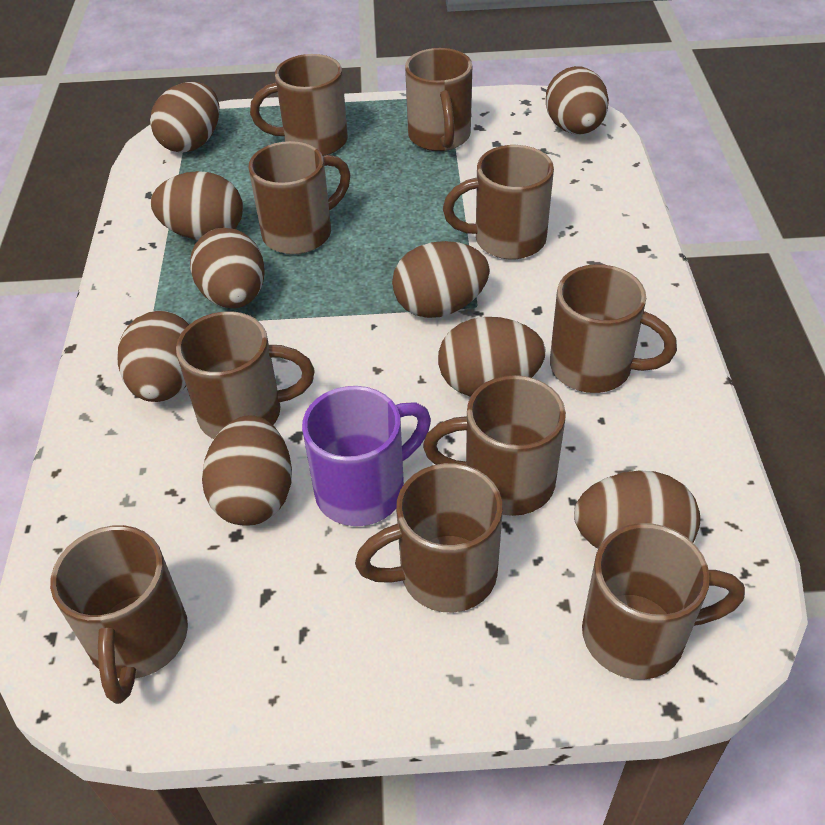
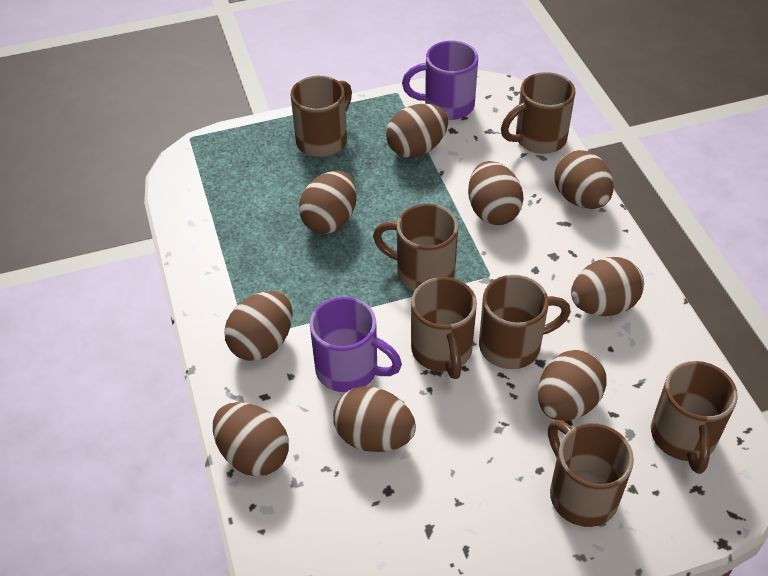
brown mug: 10 -> 7
purple mug: 1 -> 2

